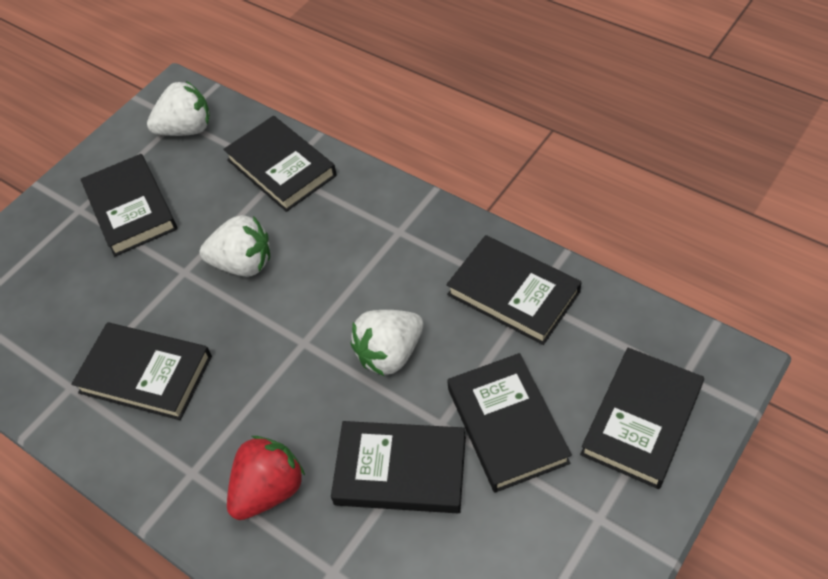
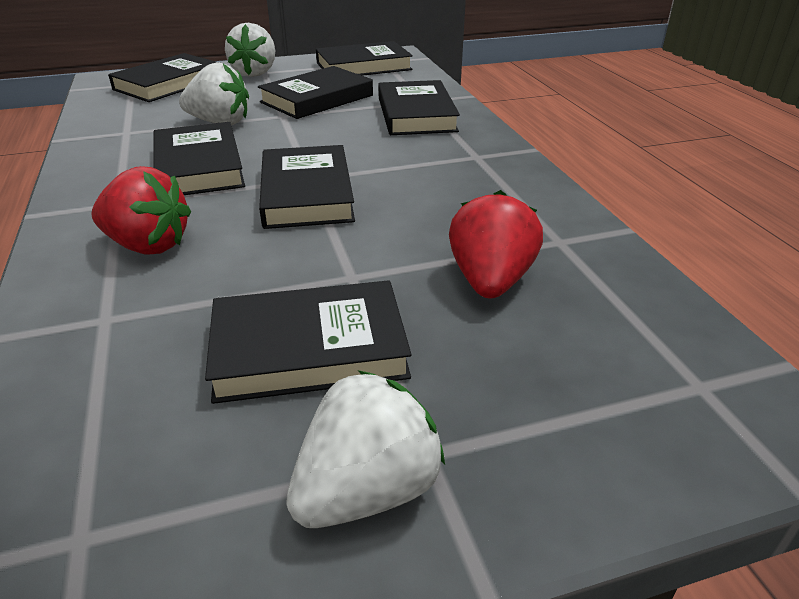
red strawberry: 1 -> 2

